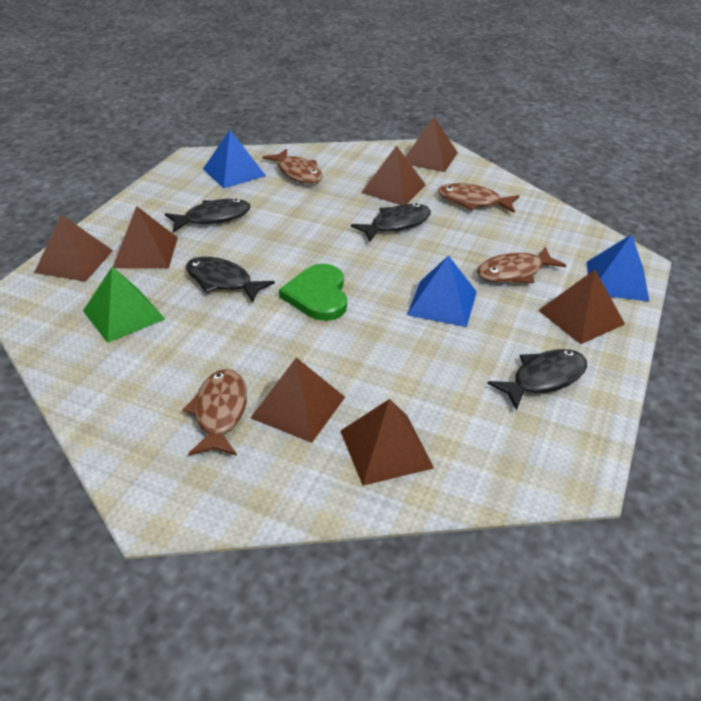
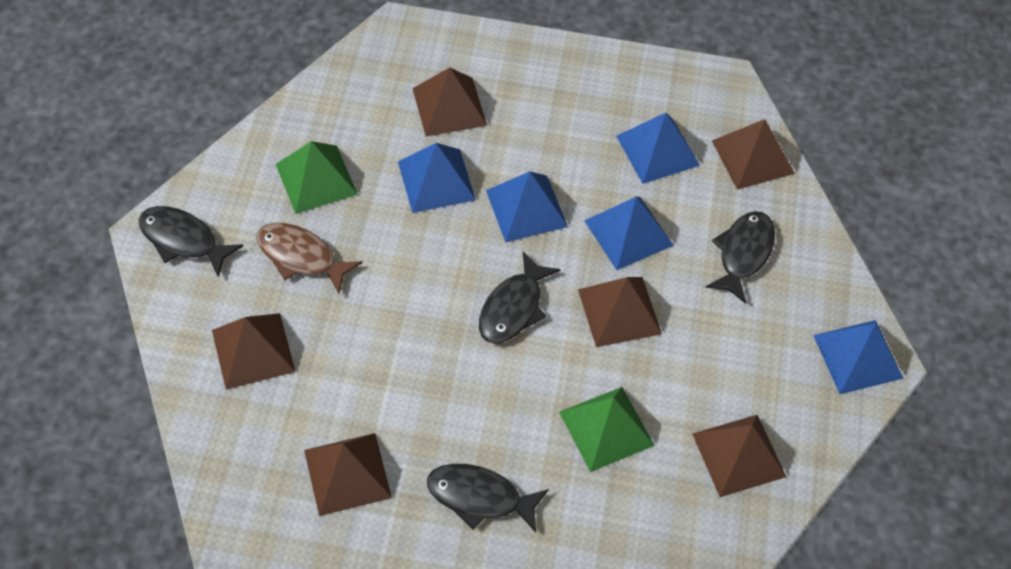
blue pyramid: 3 -> 5
brown fish: 4 -> 1
brown pyramid: 7 -> 6
green heart: 1 -> 0
green pyramid: 1 -> 2

